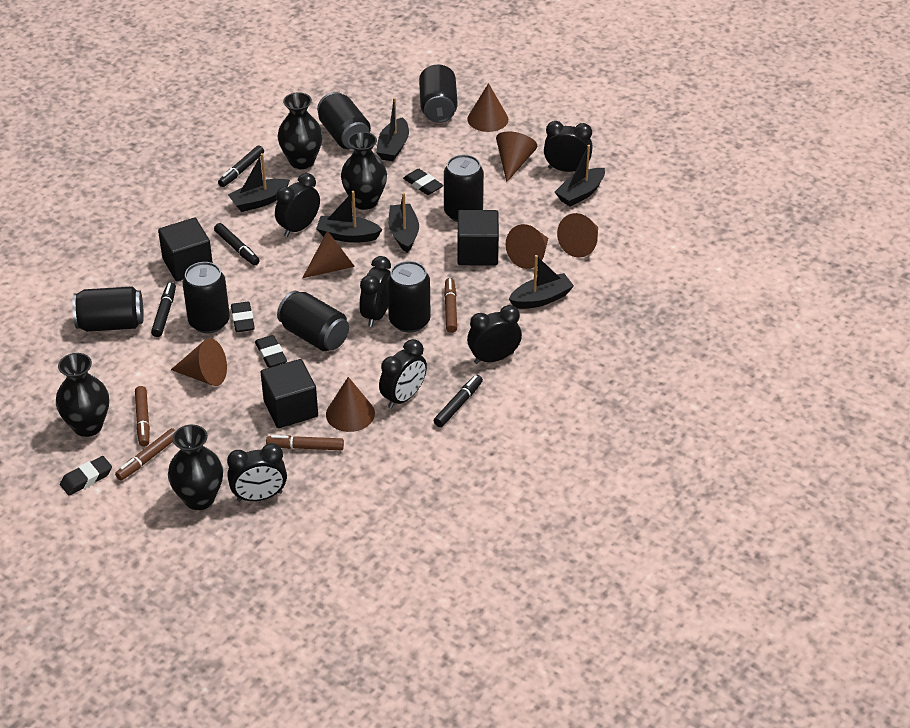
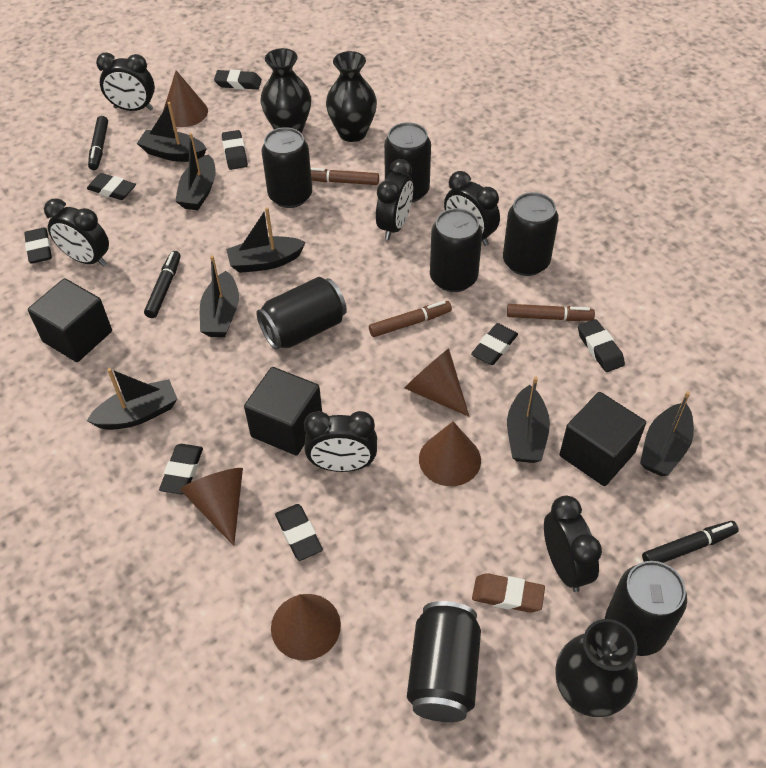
black boat: 6 -> 7
black eraser: 4 -> 8
black marker: 4 -> 3
black vase: 4 -> 3
brown cone: 7 -> 5
brown eraser: 0 -> 1
brown marker: 4 -> 3

